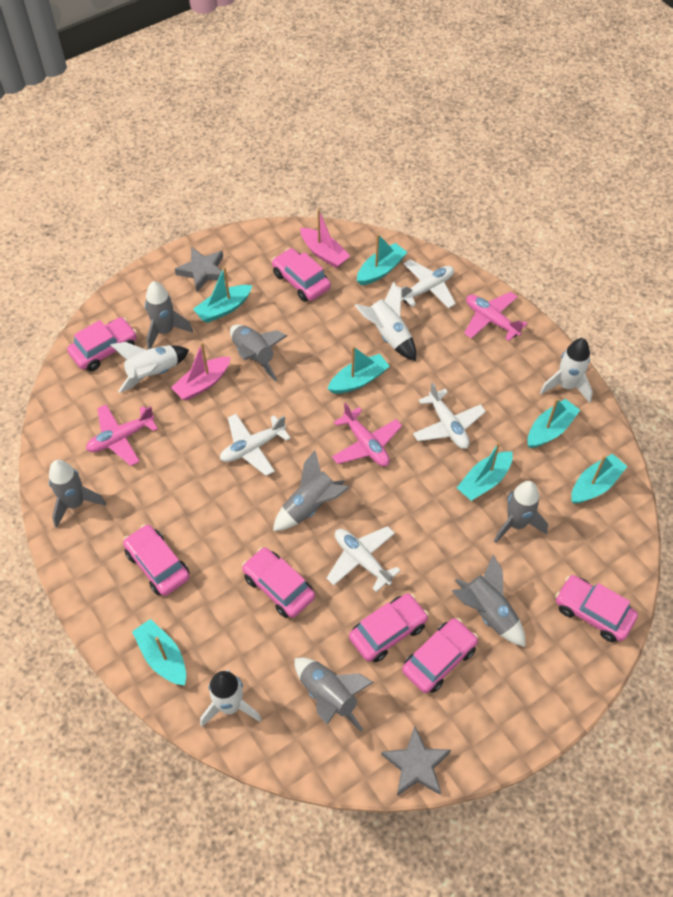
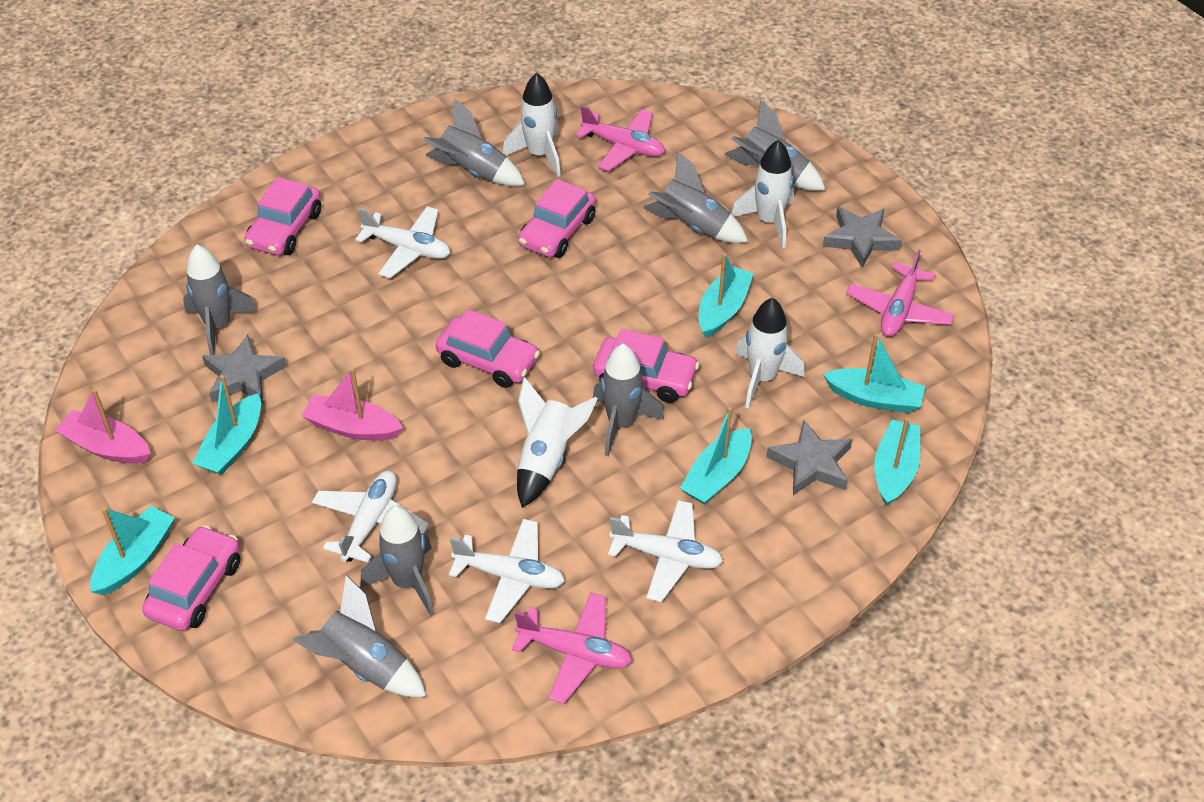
grey star: 2 -> 3
pink car: 7 -> 5
turquoise boat: 7 -> 6

